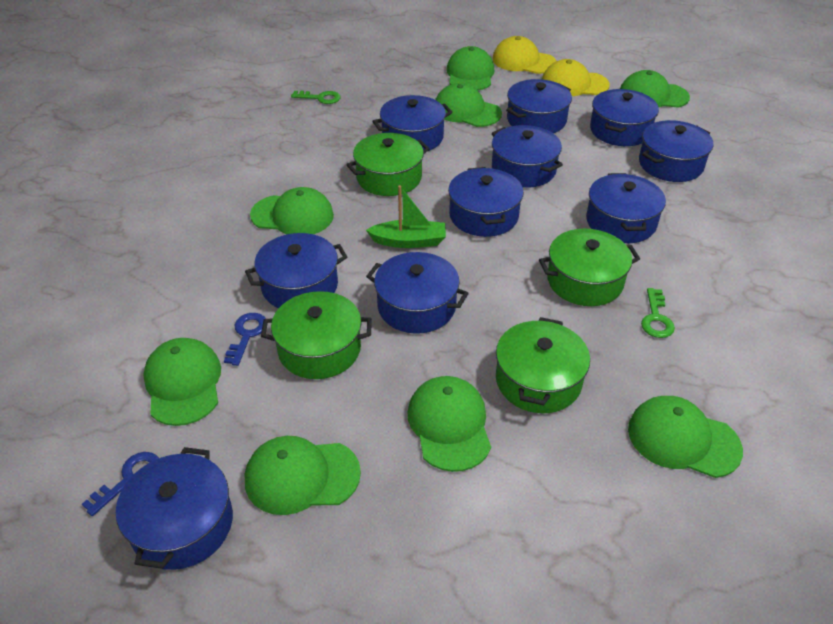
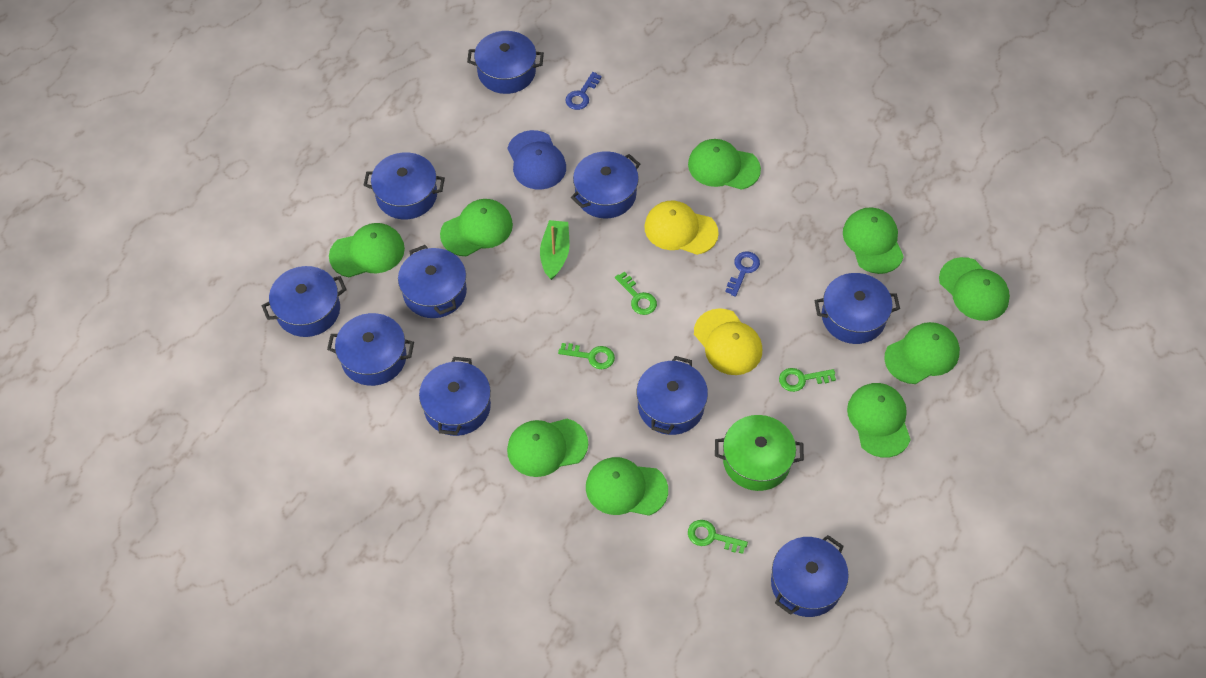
blue cap: 0 -> 1
green cap: 8 -> 9
green key: 2 -> 4
green pot: 4 -> 1

